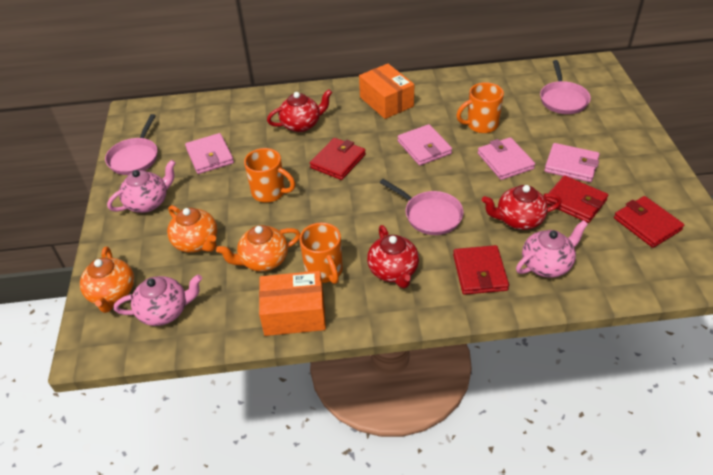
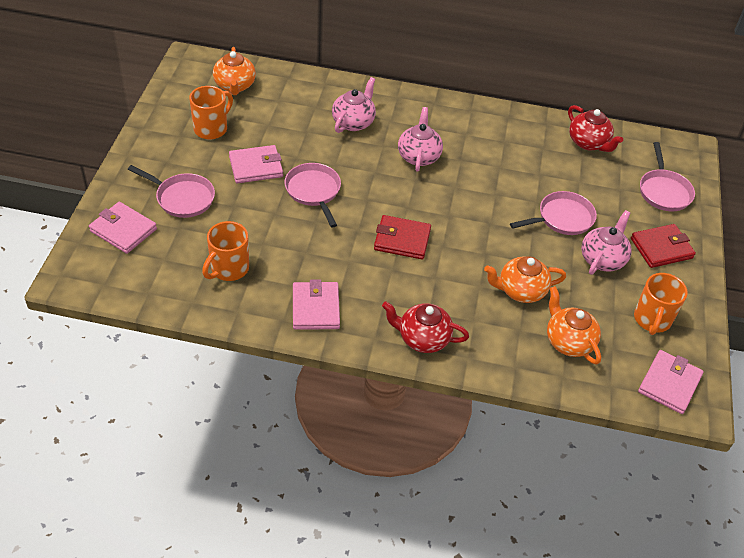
orange box: 2 -> 0
pink pan: 3 -> 4
red teapot: 3 -> 2
red wallet: 4 -> 2

